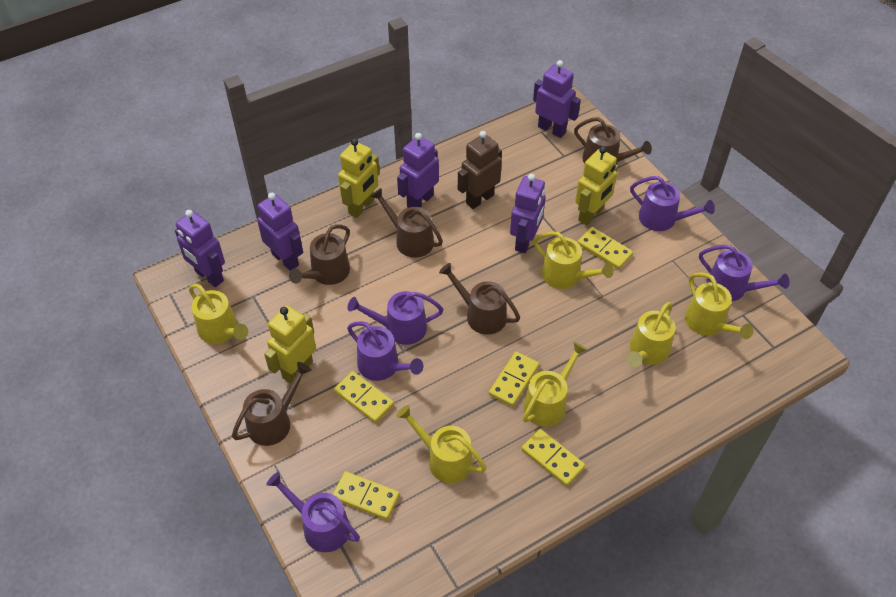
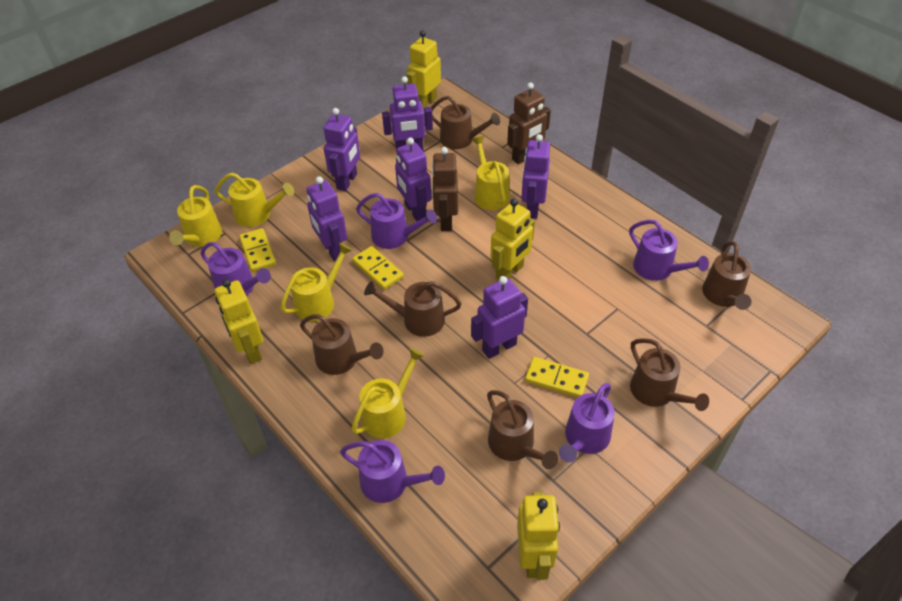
brown robot: 1 -> 2
brown watering can: 5 -> 6
purple robot: 5 -> 6
yellow domino: 5 -> 3
yellow robot: 3 -> 4
yellow watering can: 6 -> 5

